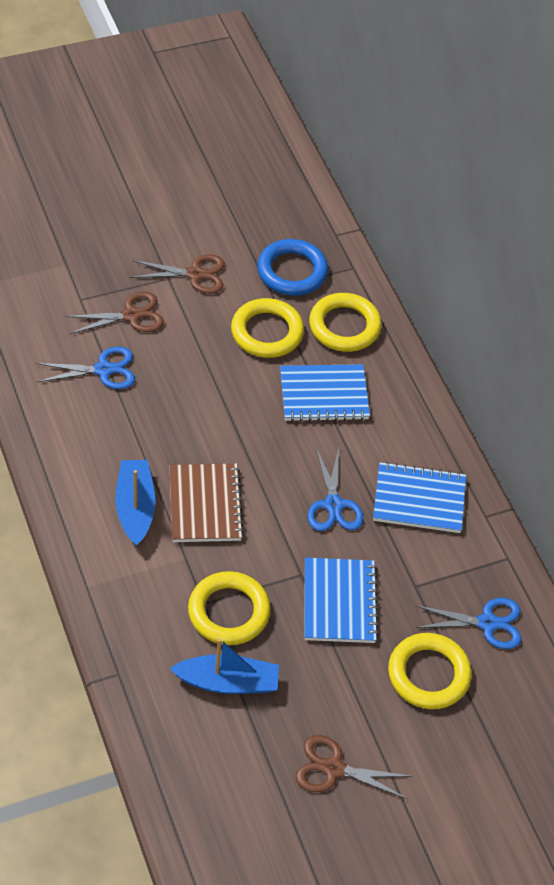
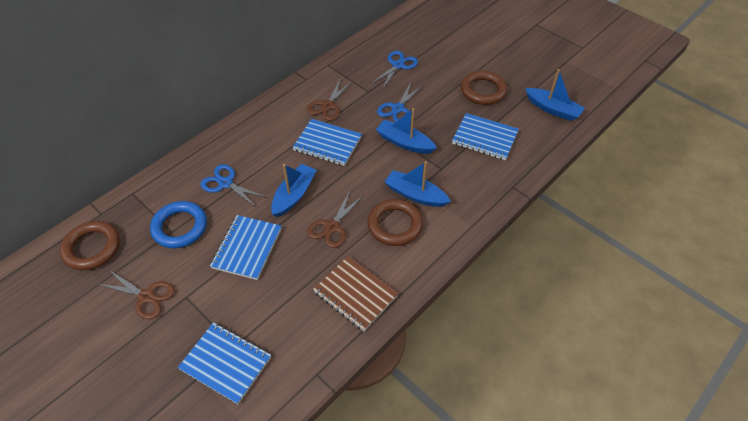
blue boat: 2 -> 4
blue notebook: 3 -> 4
brown ring: 0 -> 3
yellow ring: 4 -> 0

